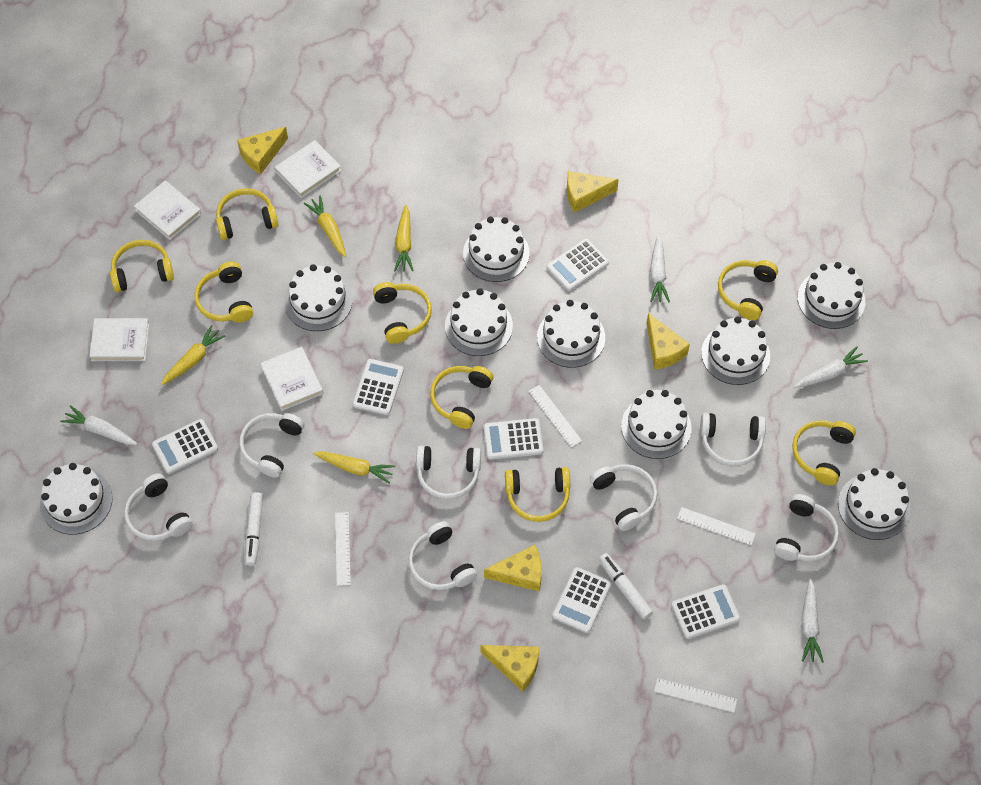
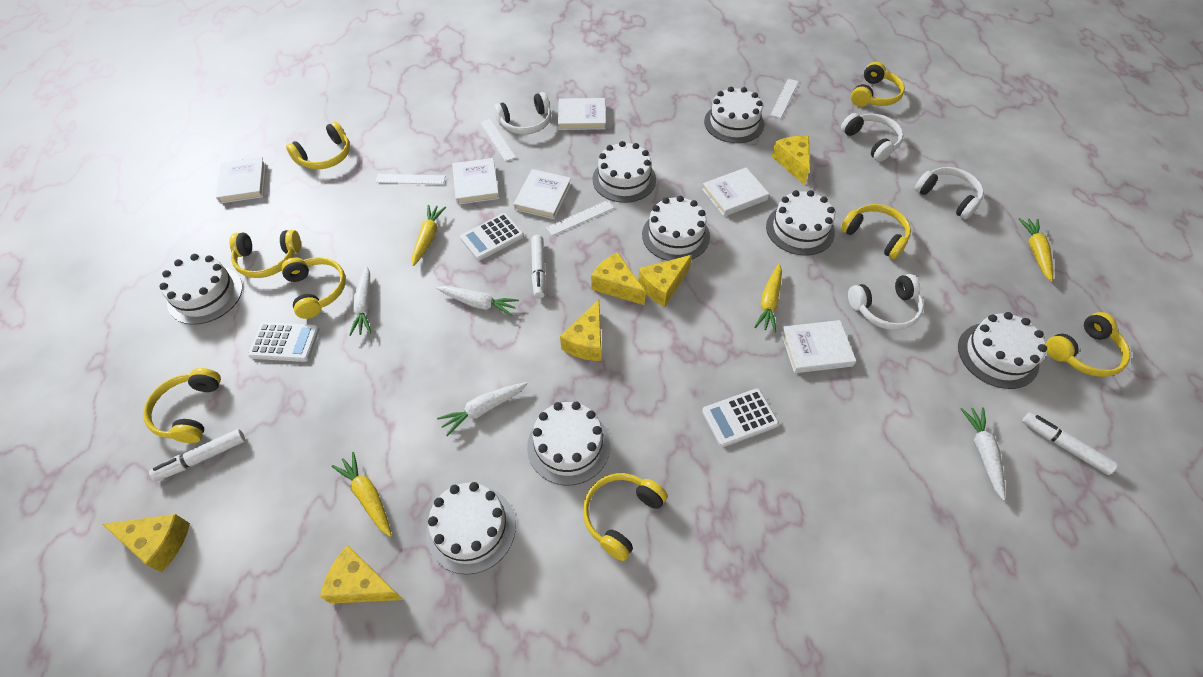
white book: 4 -> 6
white cake: 9 -> 8
white calculator: 6 -> 3
white headphones: 7 -> 4
white marker: 2 -> 3
yellow cheese: 5 -> 6

